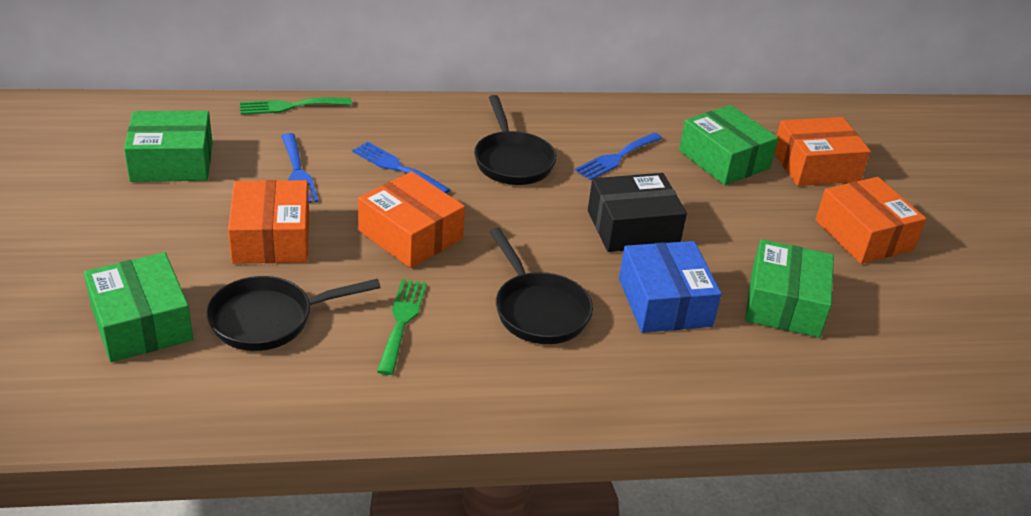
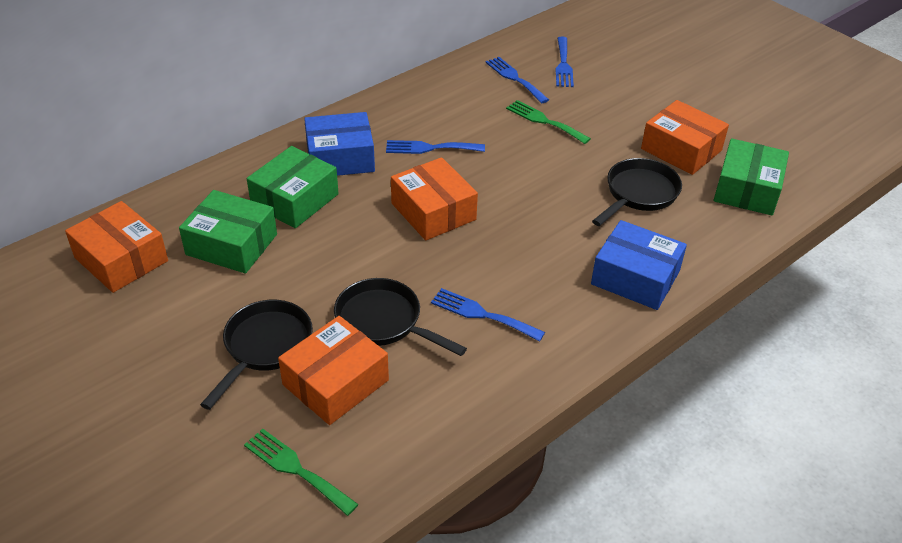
black box: 1 -> 0
blue box: 1 -> 2
blue fork: 3 -> 4
green box: 4 -> 3

